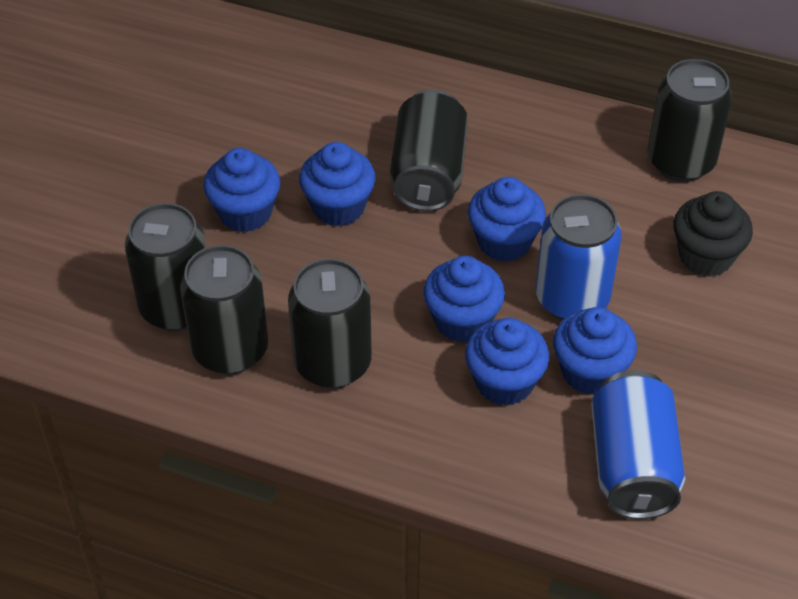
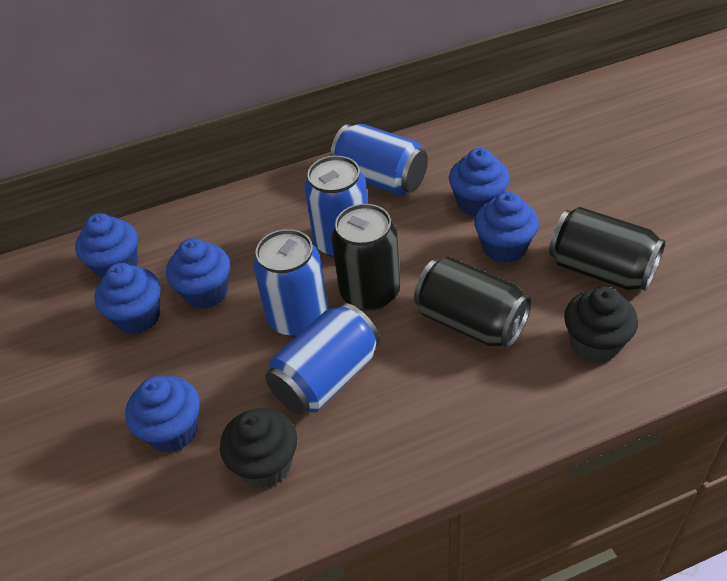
black can: 5 -> 3
black cupcake: 1 -> 2
blue can: 2 -> 4

